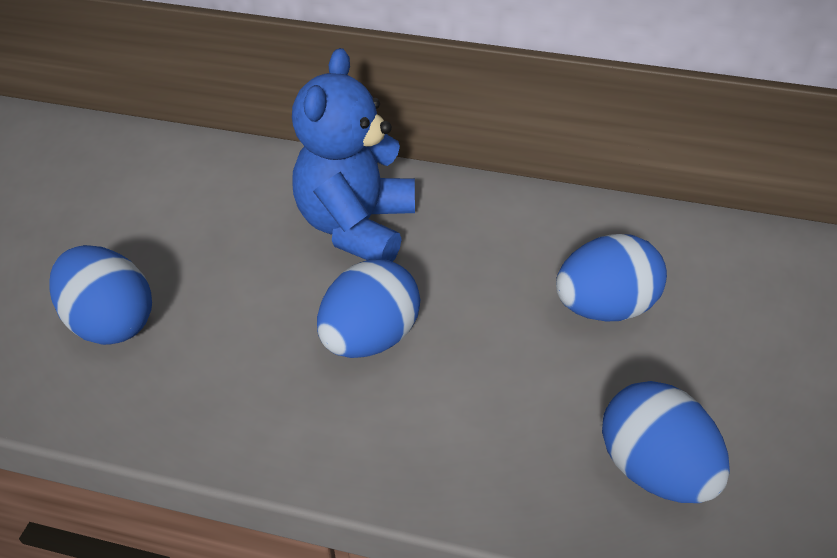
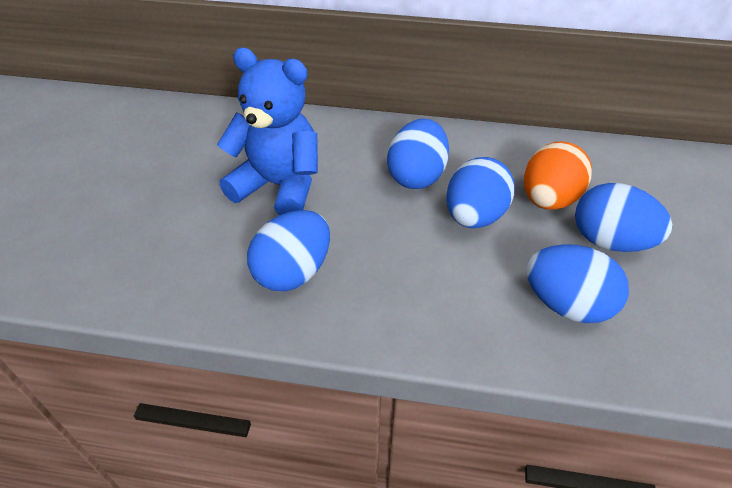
blue egg: 4 -> 5
orange egg: 0 -> 1

